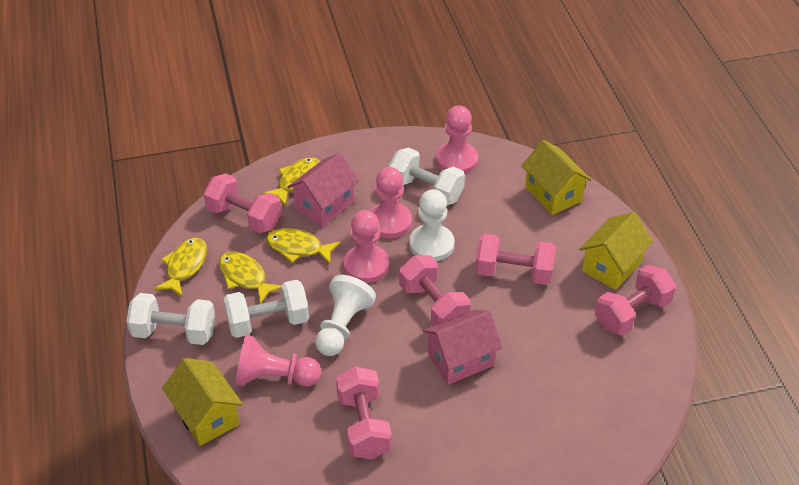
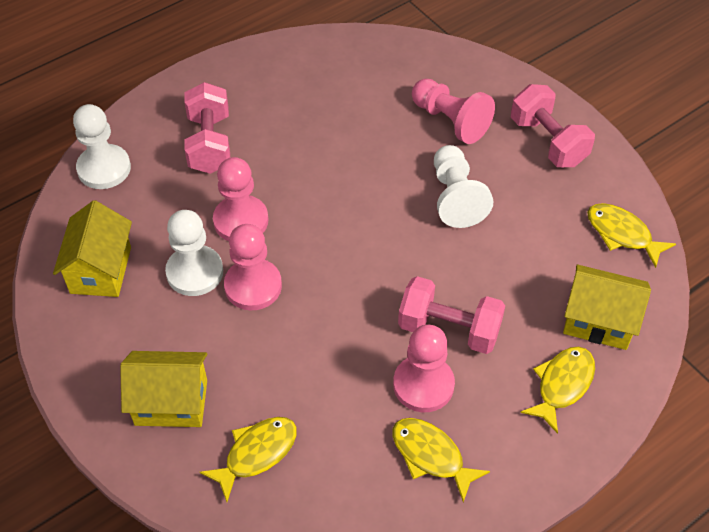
pink dumbbell: 5 -> 3
pink house: 2 -> 0
white dumbbell: 3 -> 0
white pawn: 2 -> 3

